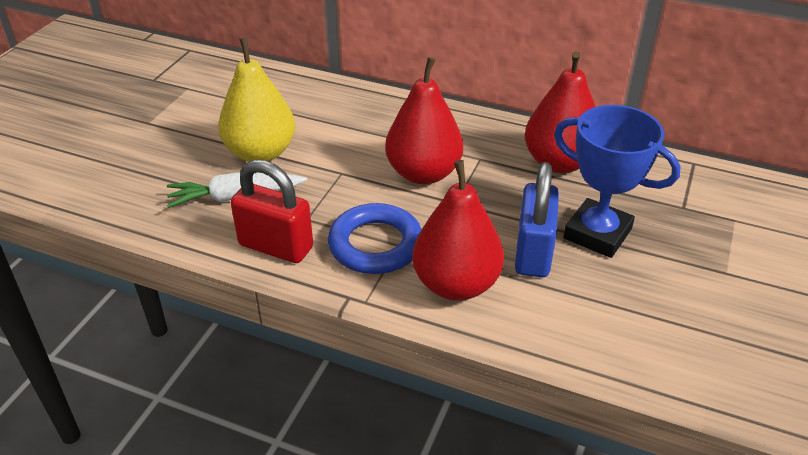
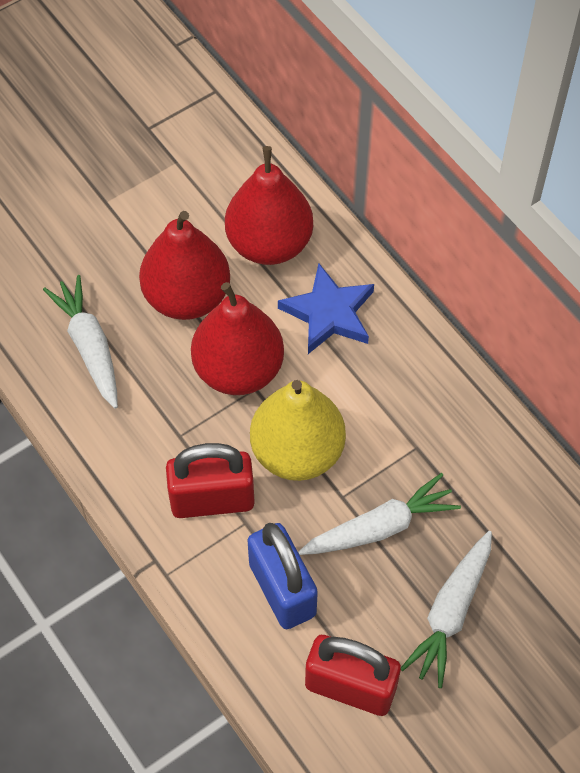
blue ring: 1 -> 0
blue star: 0 -> 1
blue trophy: 1 -> 0
red padlock: 1 -> 2
white carrot: 1 -> 3

